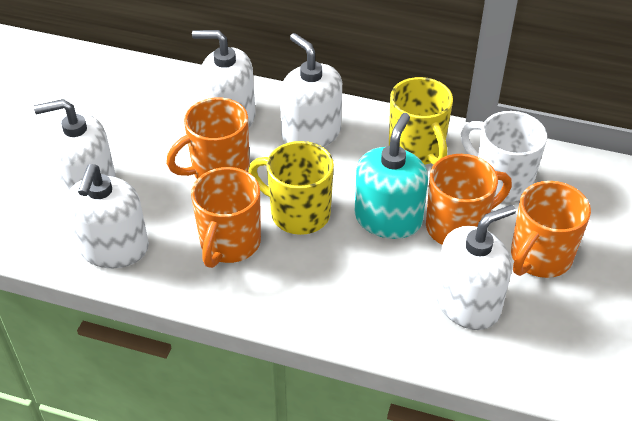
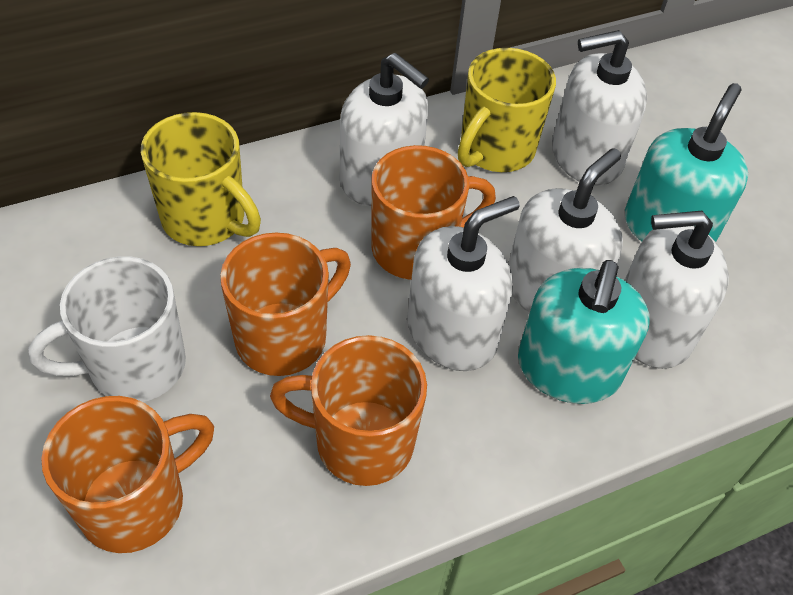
turquoise soap dispenser: 1 -> 2

